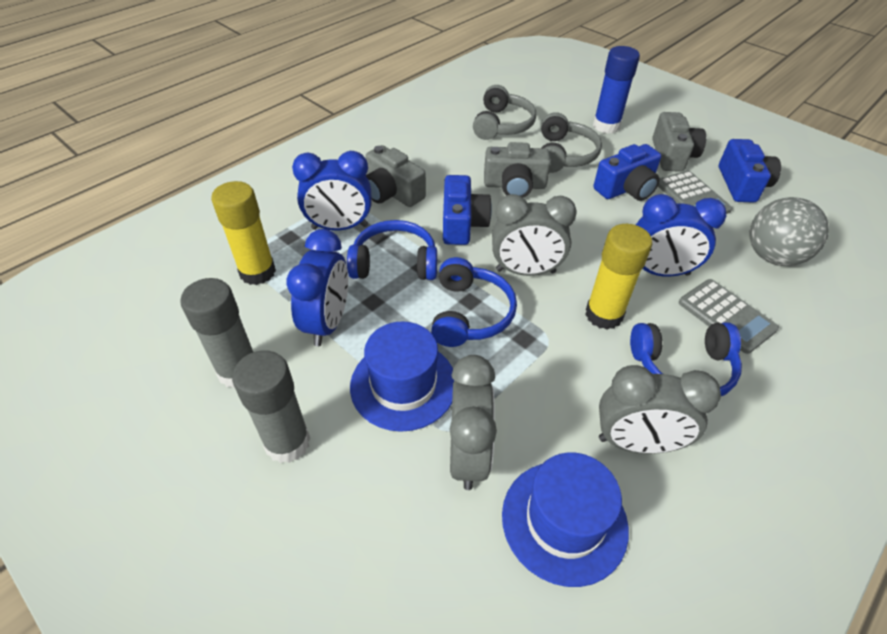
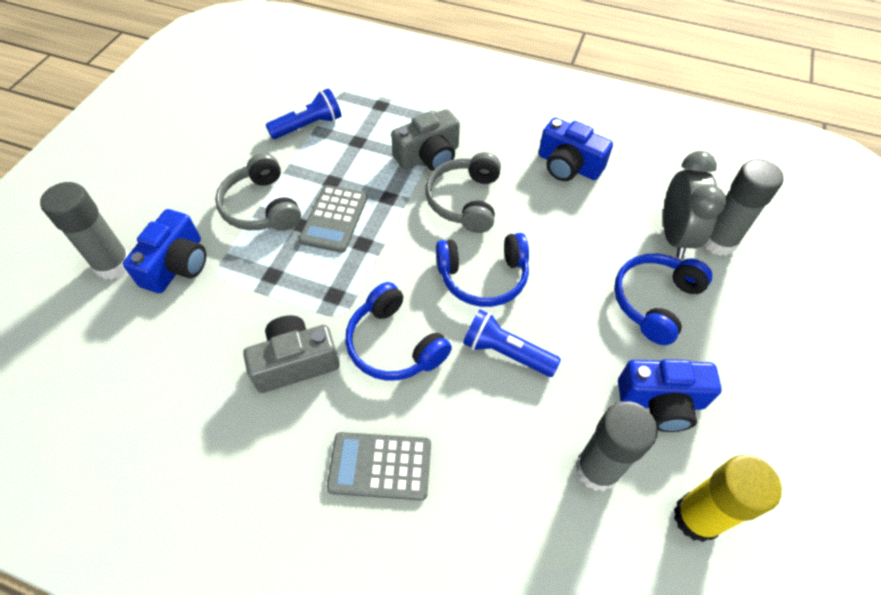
blue clock: 3 -> 0
blue flashlight: 0 -> 2
blue glue stick: 1 -> 0
blue hat: 2 -> 0
grey ball: 1 -> 0
grey camera: 3 -> 2
grey clock: 3 -> 1
grey glue stick: 2 -> 3
yellow glue stick: 2 -> 1

